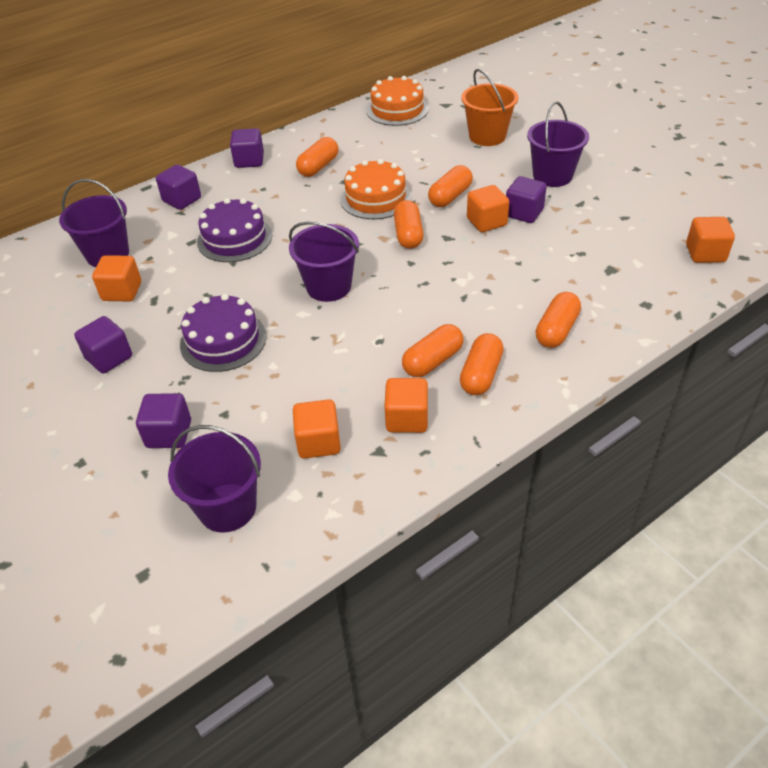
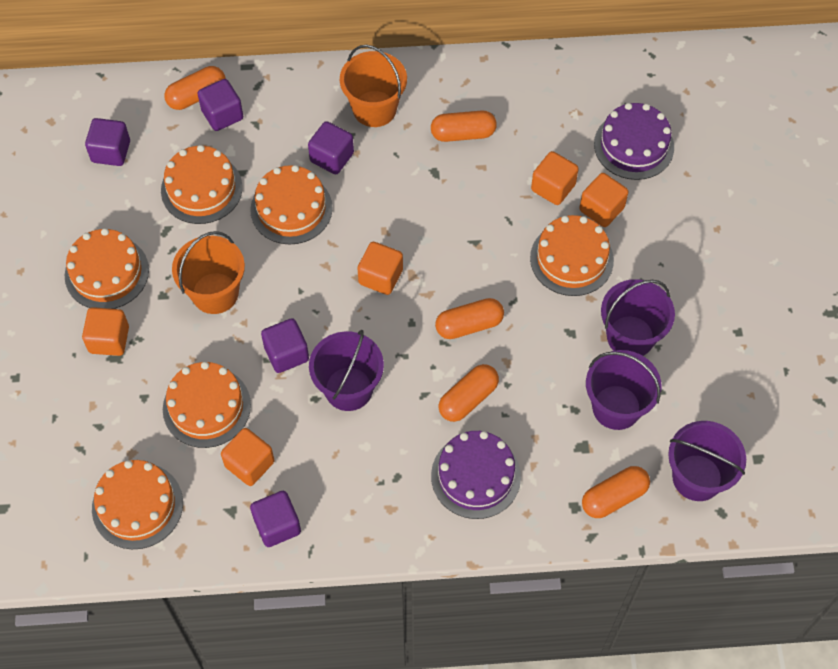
orange bucket: 1 -> 2
orange cake: 2 -> 6
orange capsule: 6 -> 5

